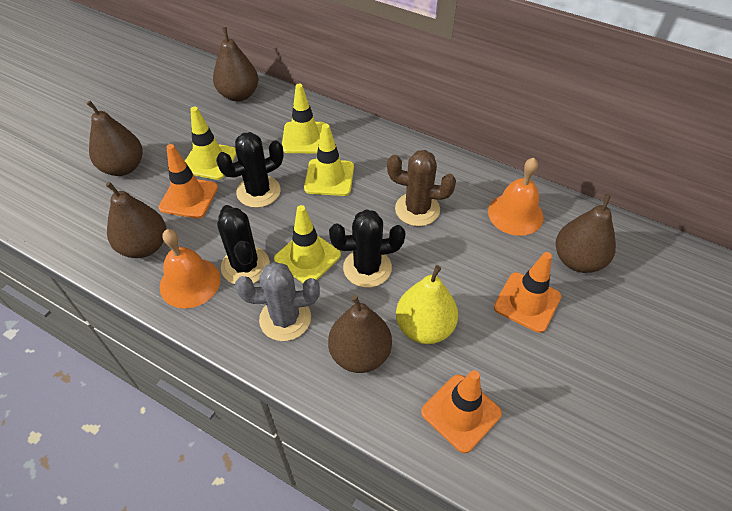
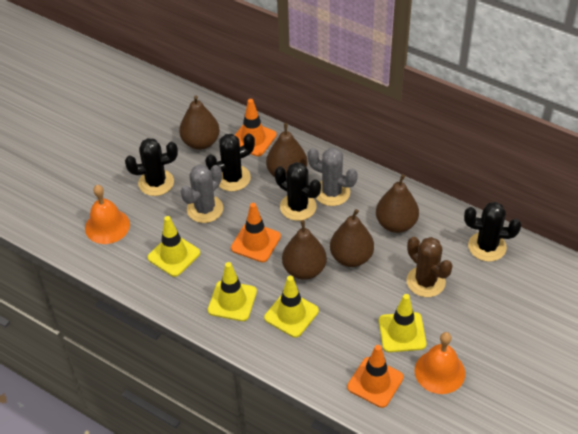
black cactus: 3 -> 4
grey cactus: 1 -> 2
yellow pear: 1 -> 0

